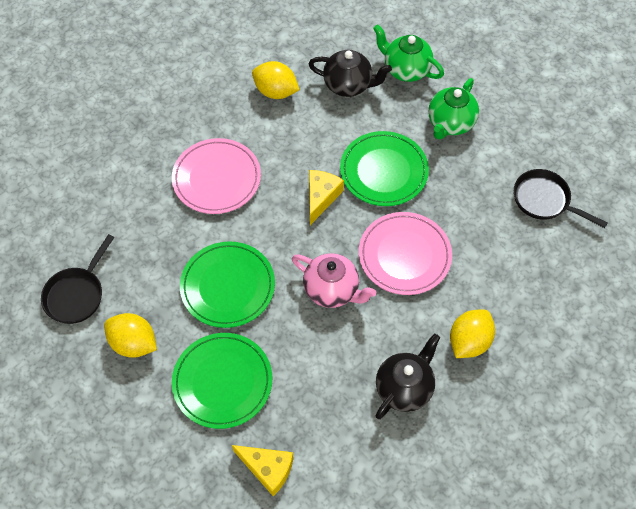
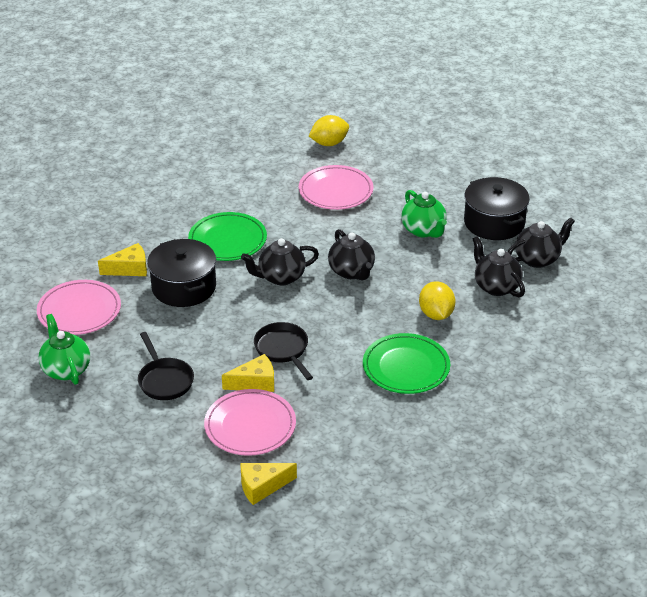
black pot: 0 -> 2
black teapot: 2 -> 4
green plate: 3 -> 2
pink plate: 2 -> 3
pink teapot: 1 -> 0
yellow cheese: 2 -> 3
yellow lemon: 3 -> 2

